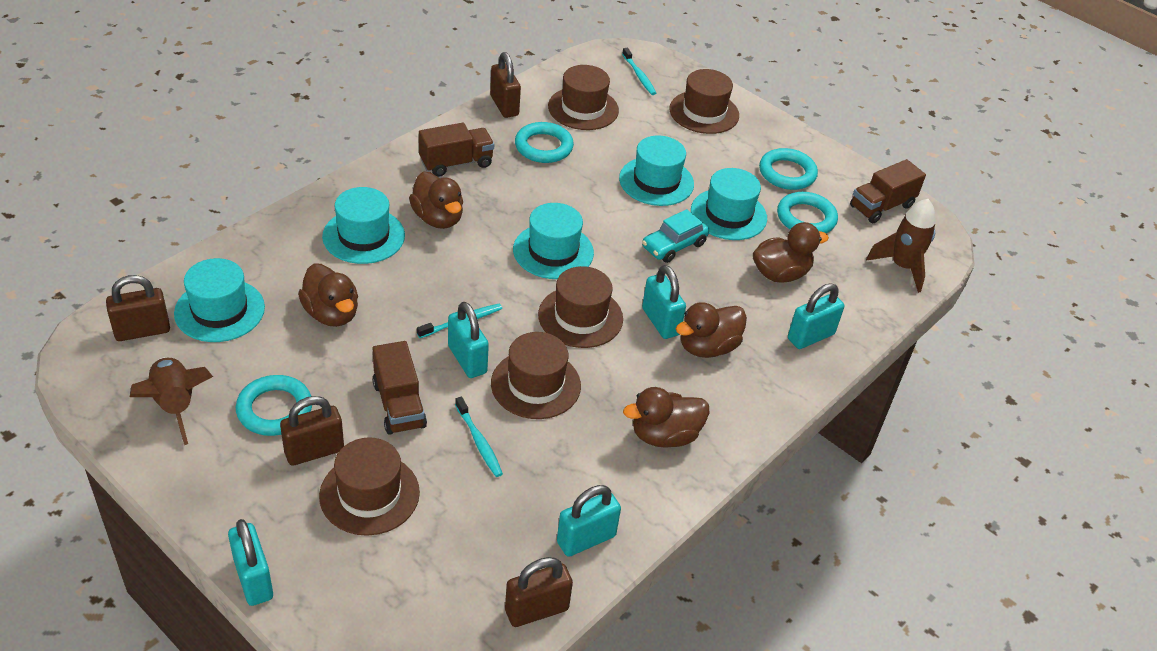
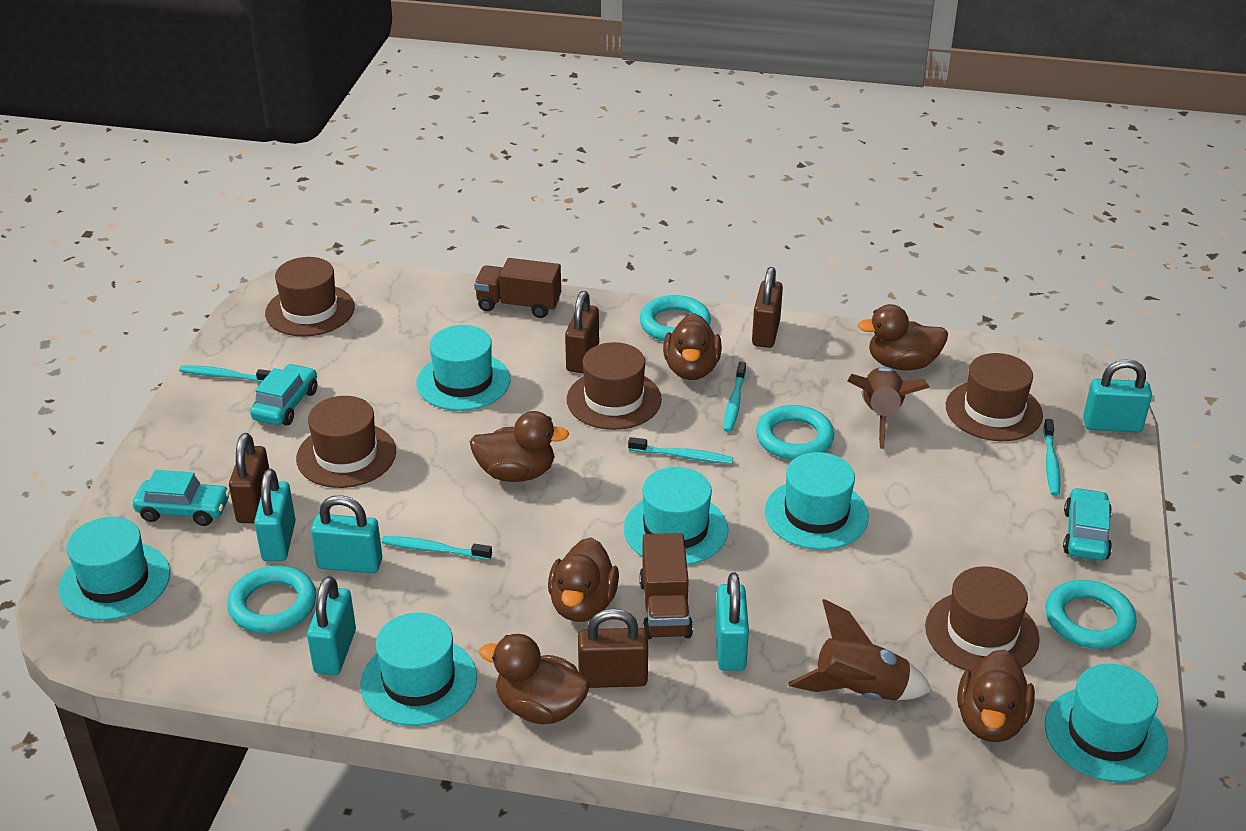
brown duck: 5 -> 6
brown truck: 3 -> 2
turquoise car: 1 -> 3
turquoise hat: 5 -> 6
turquoise toothbrush: 3 -> 5

